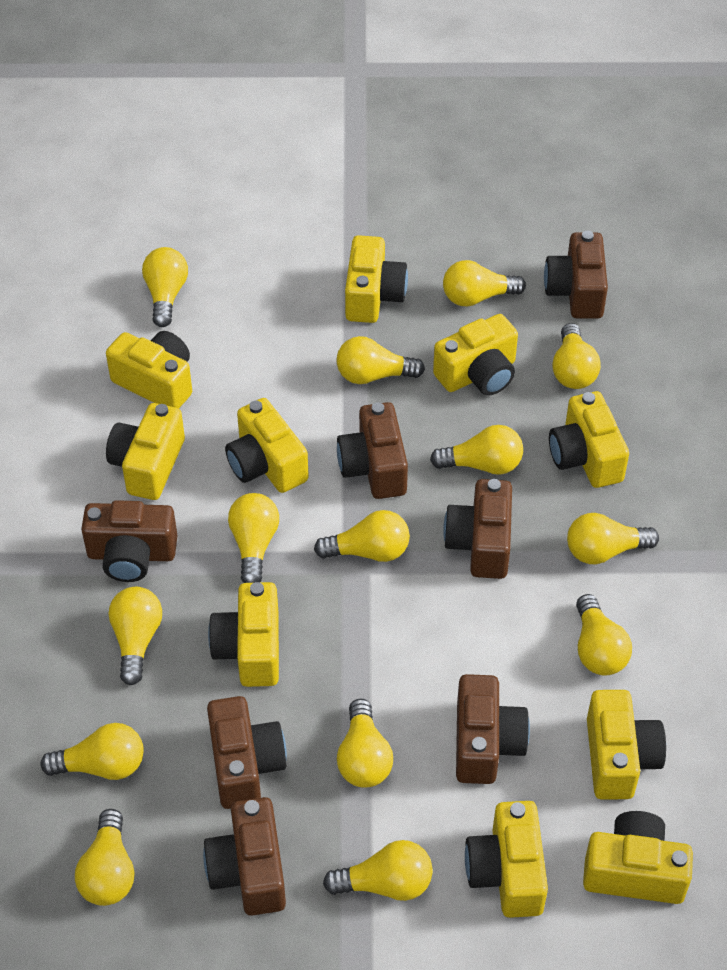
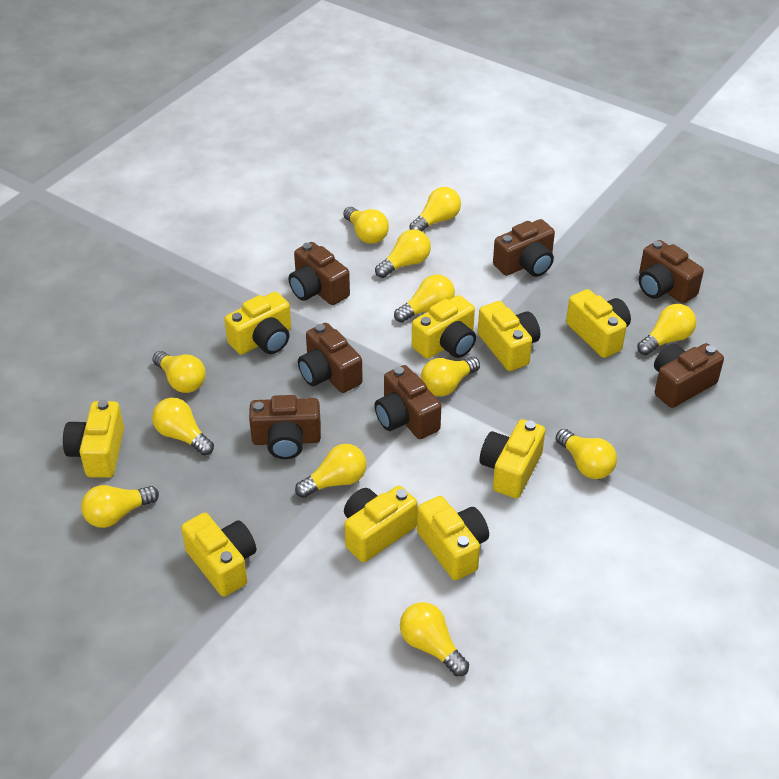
yellow camera: 10 -> 9
yellow light bulb: 14 -> 12

